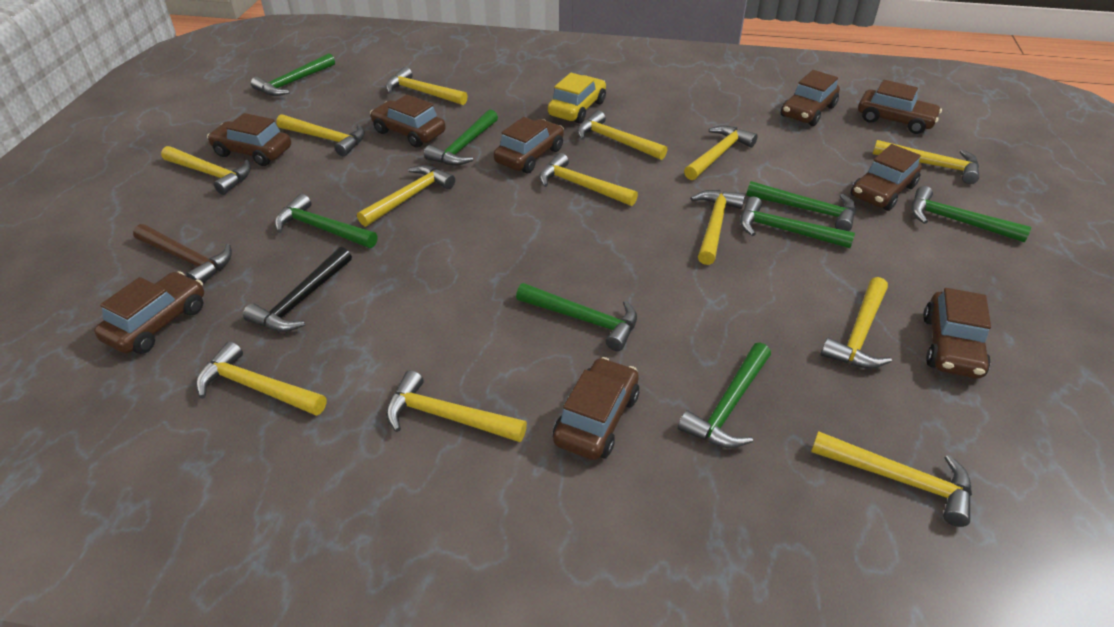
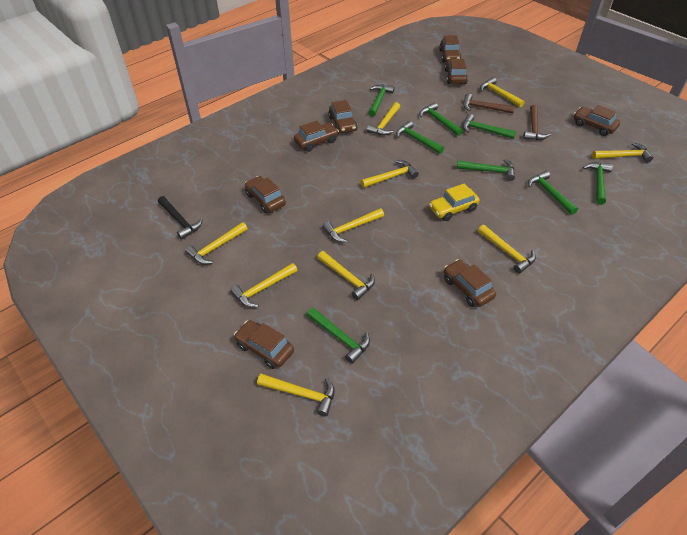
brown car: 9 -> 8
brown hammer: 1 -> 2
yellow hammer: 13 -> 10

